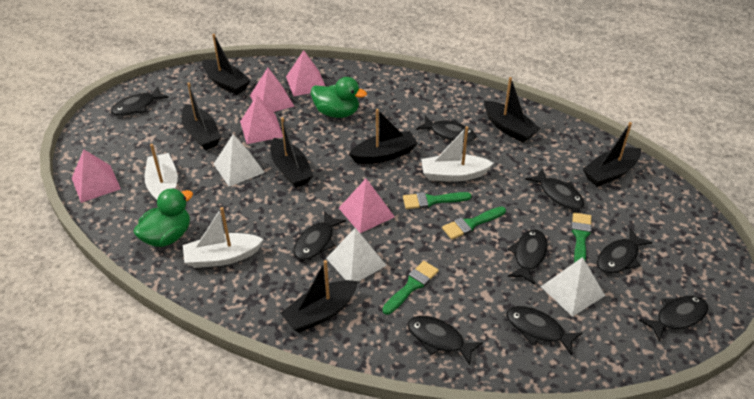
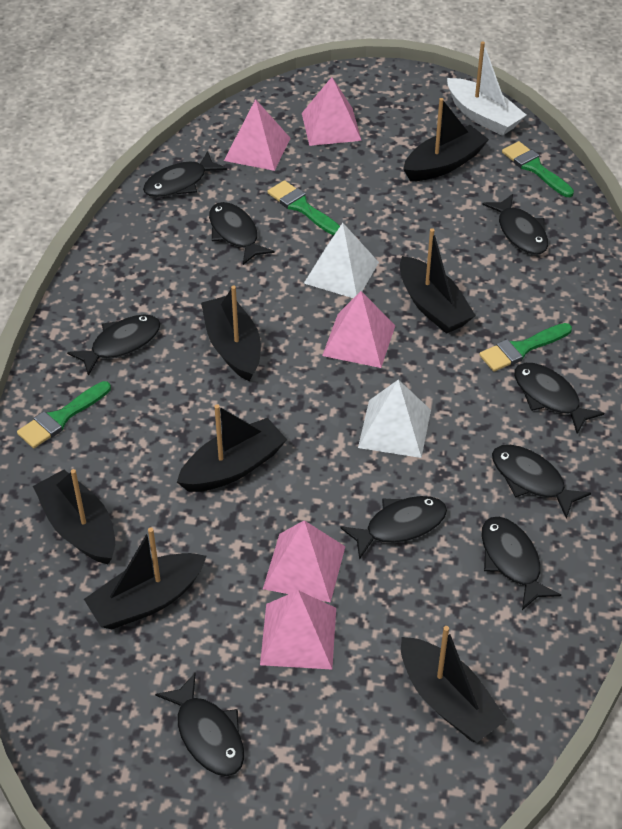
green duck: 2 -> 0
white boat: 3 -> 1
white pyramid: 3 -> 2

